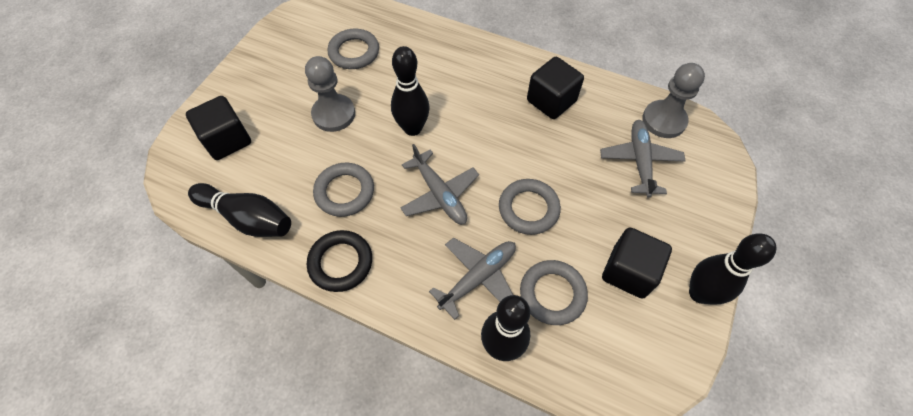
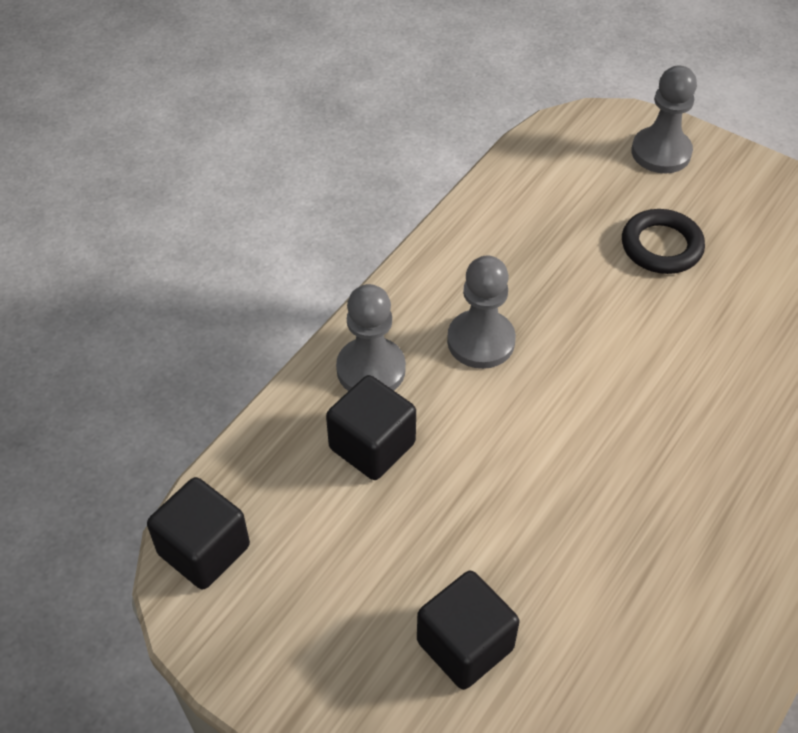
black bowling pin: 4 -> 0
grey pawn: 2 -> 3
grey plane: 3 -> 0
grey ring: 4 -> 0

